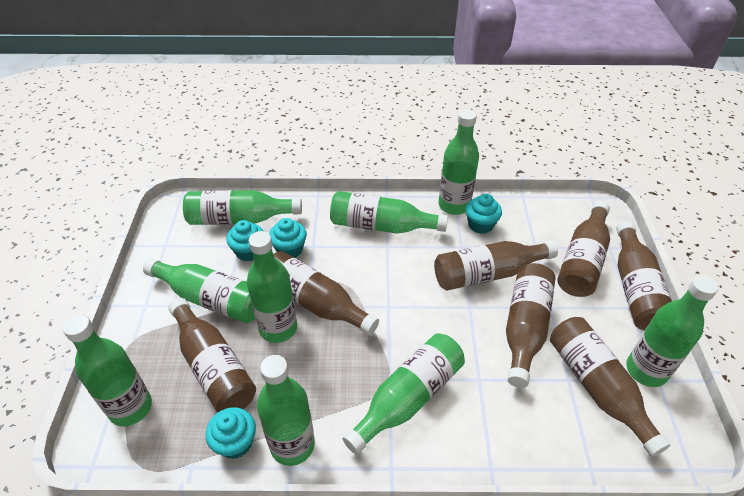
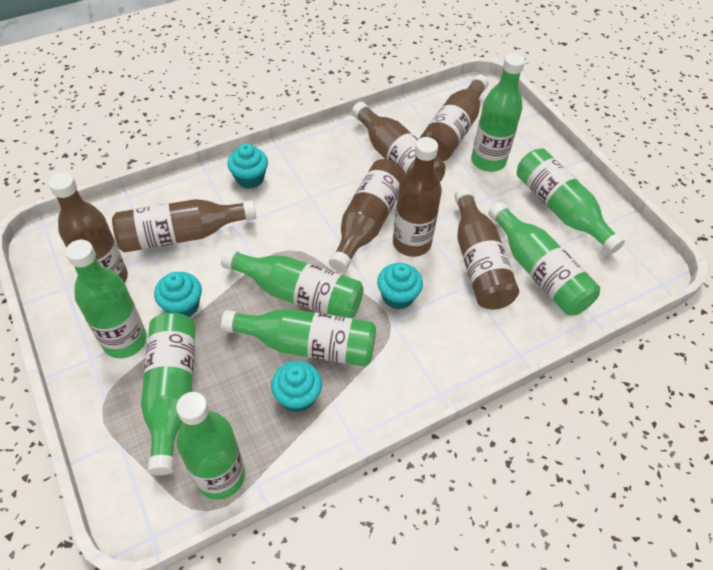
green bottle: 9 -> 8

